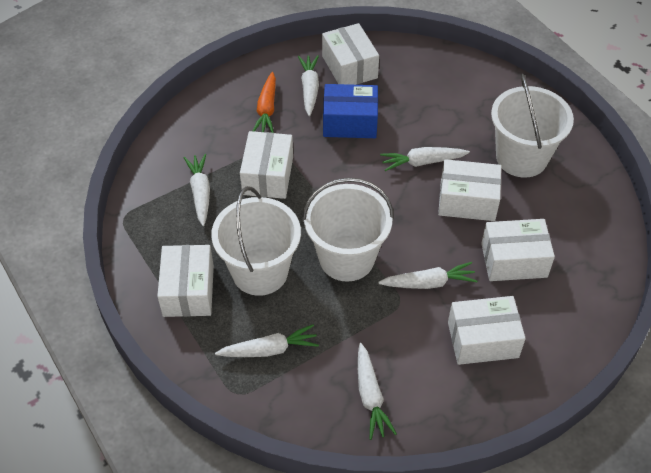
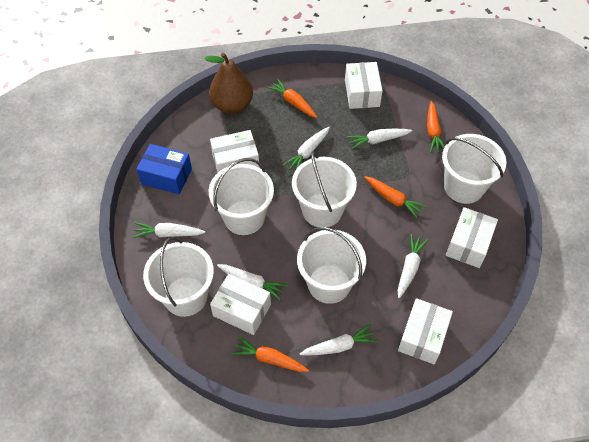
brown pear: 0 -> 1
orange carrot: 1 -> 4
white box: 6 -> 5
white bucket: 3 -> 5

